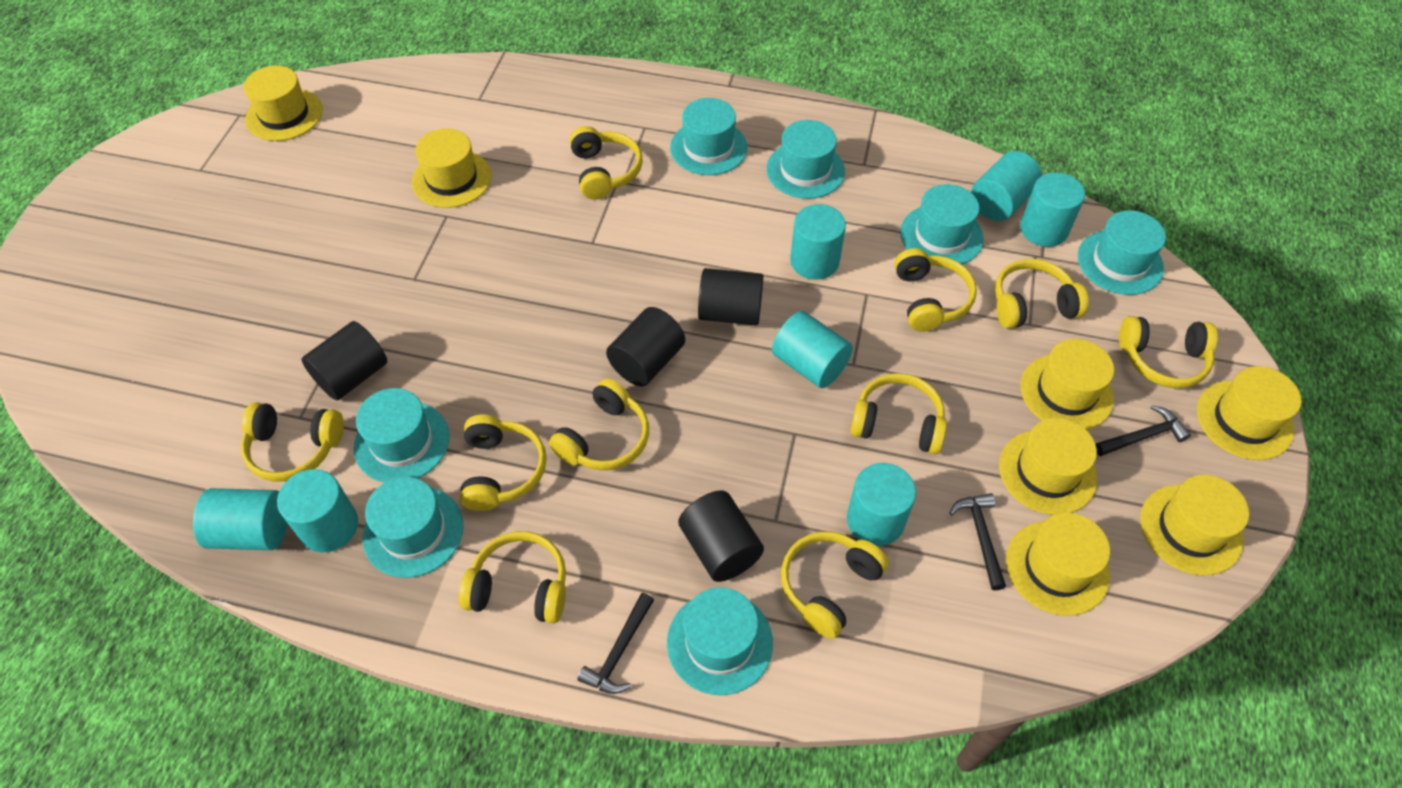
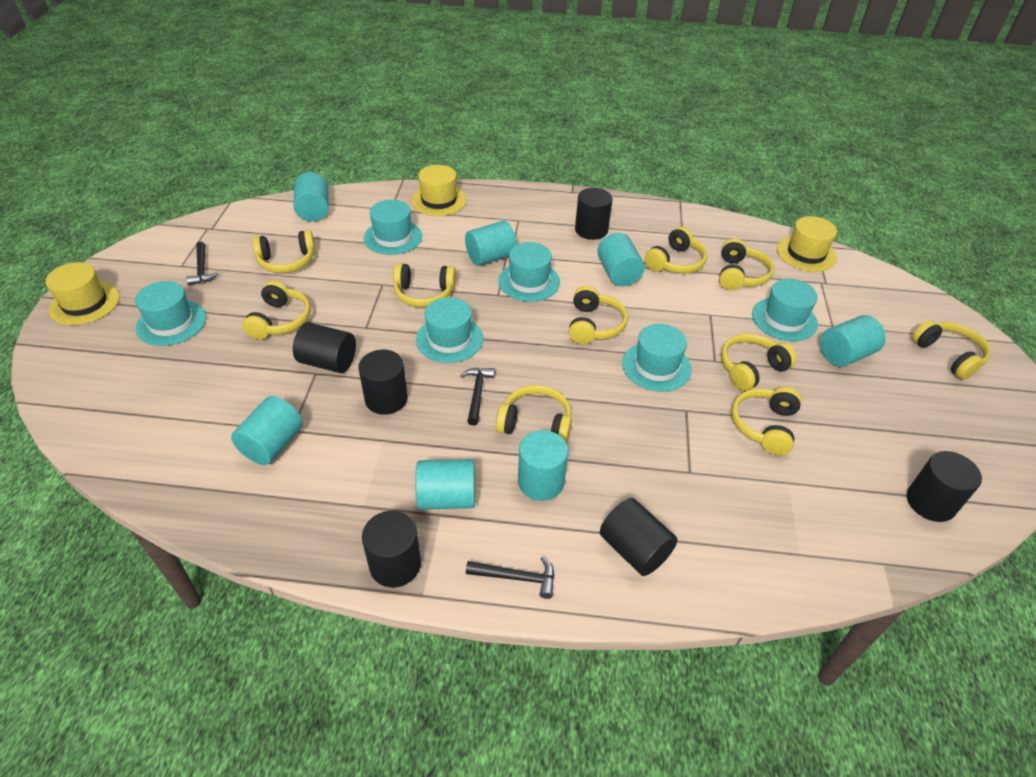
black cylinder: 4 -> 6
turquoise hat: 7 -> 6
yellow hat: 7 -> 3

